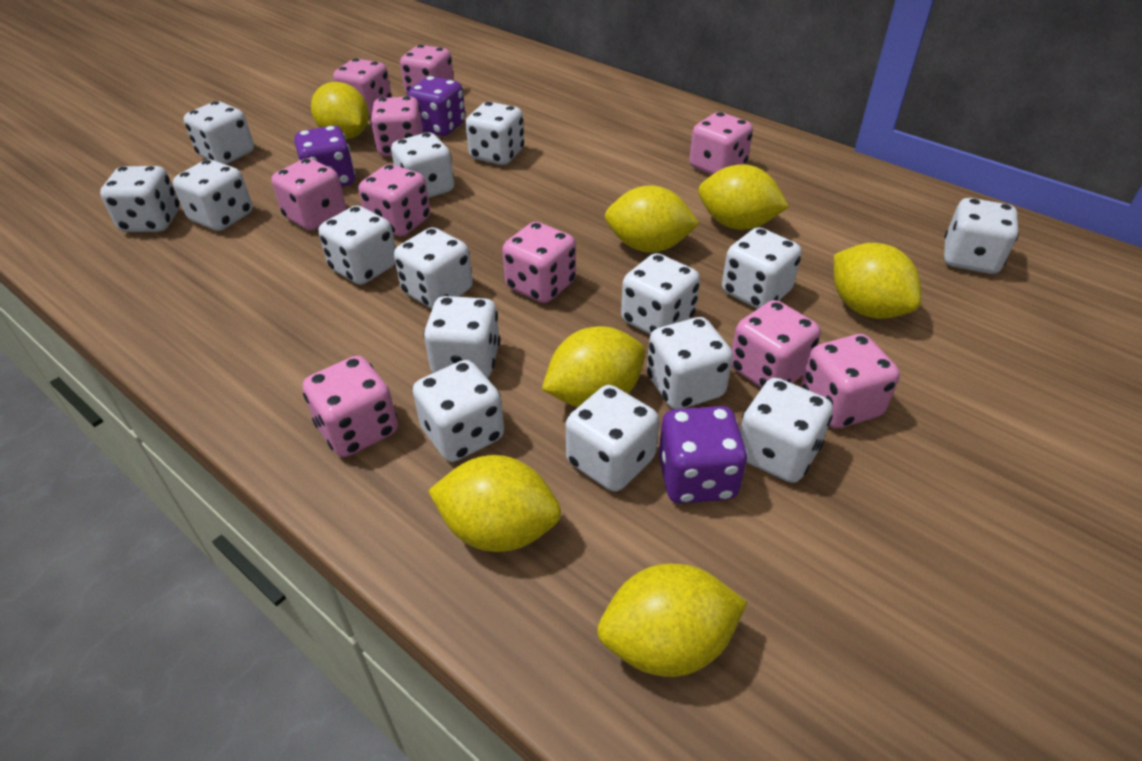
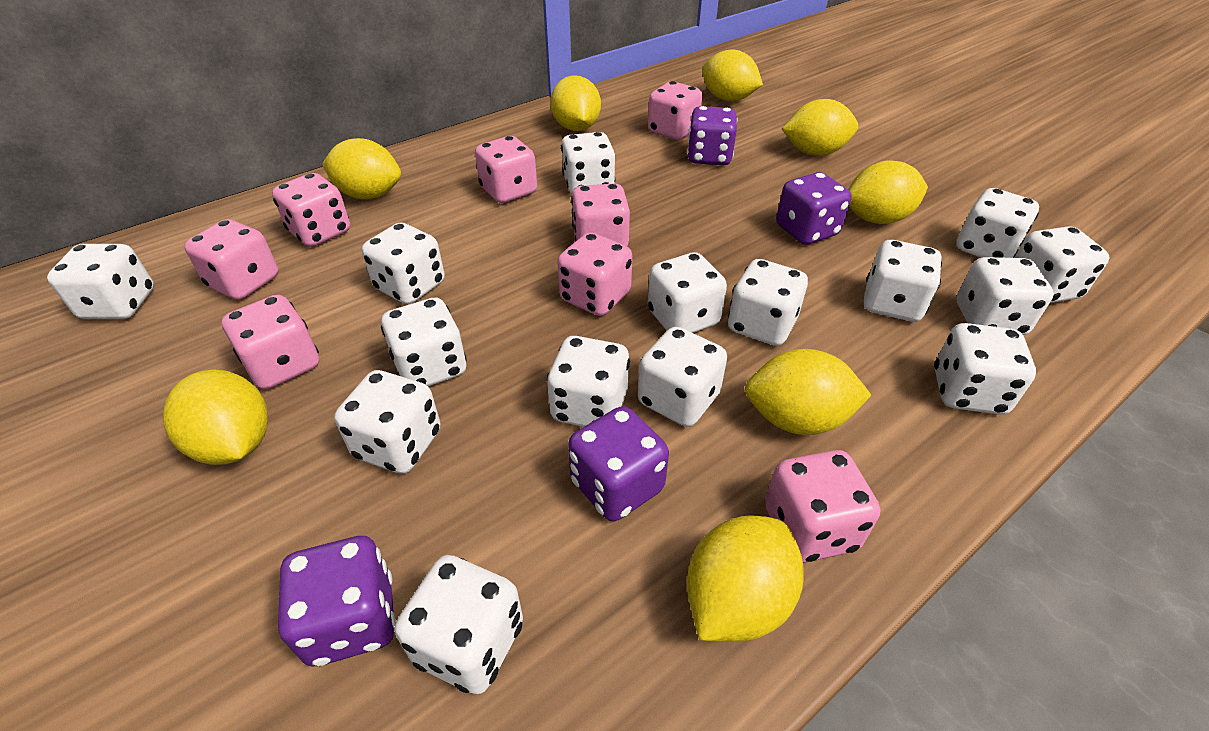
pink dice: 10 -> 8
purple dice: 3 -> 4
yellow lemon: 7 -> 8

